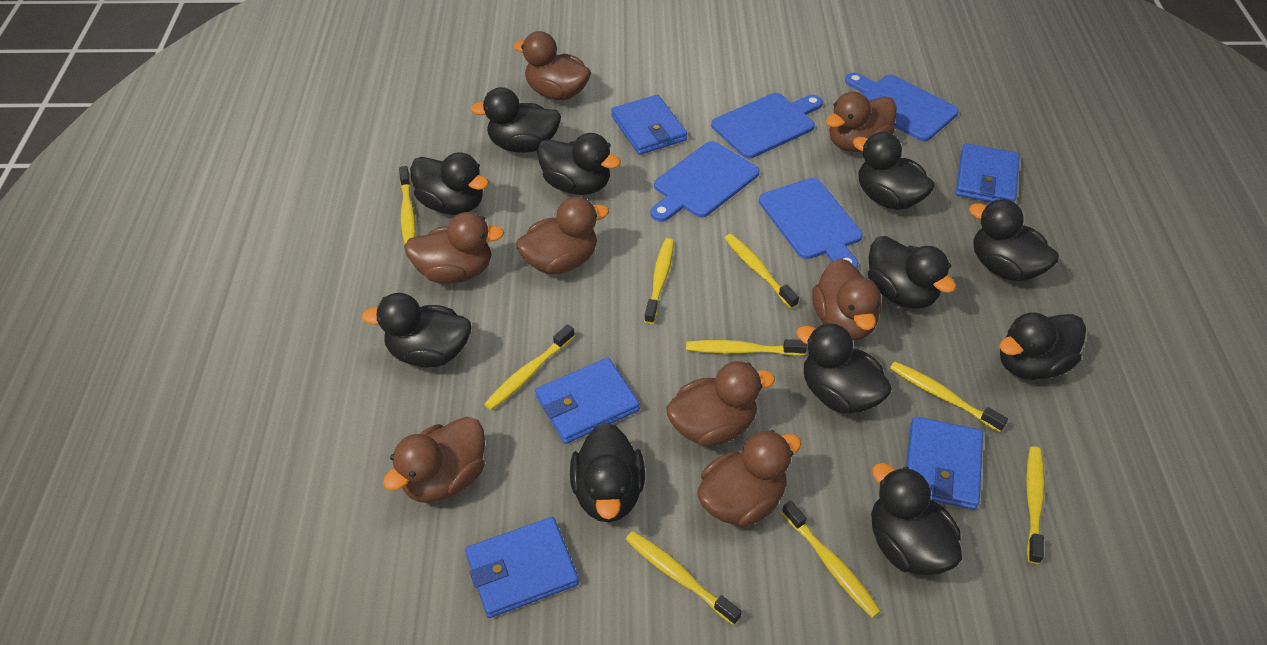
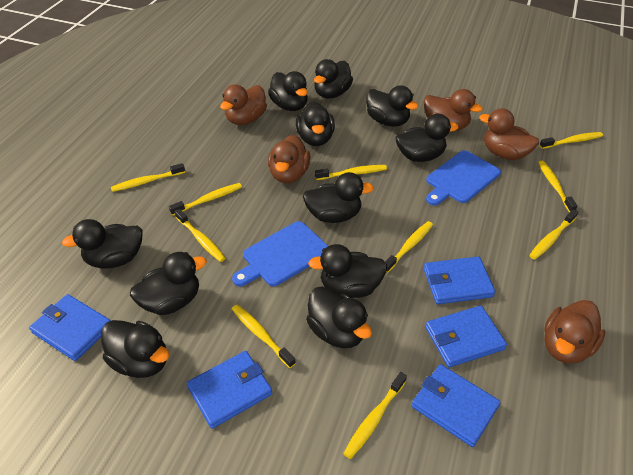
blue cutting board: 4 -> 2
brown duck: 8 -> 5
yellow toothbrush: 9 -> 10

